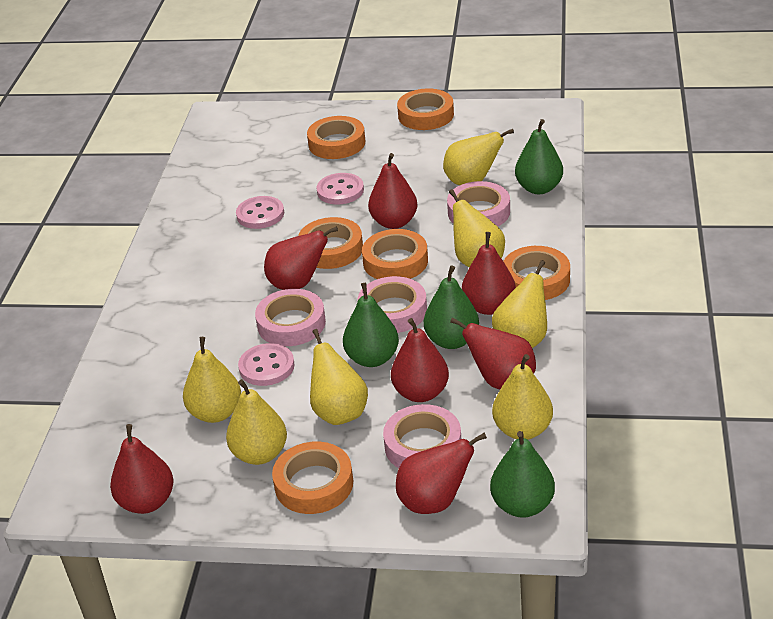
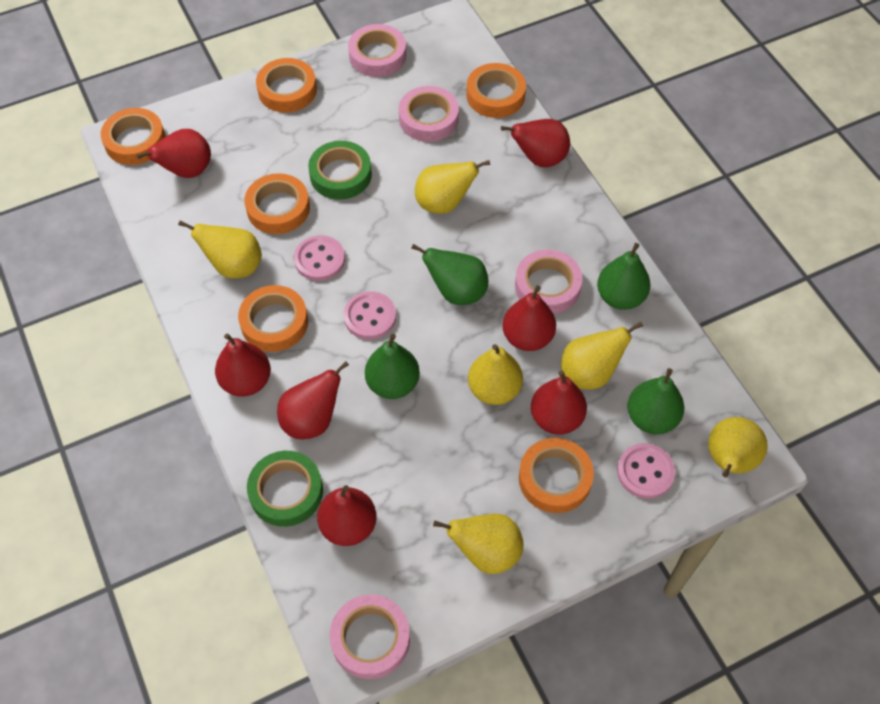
green tape: 0 -> 2
yellow pear: 7 -> 6

